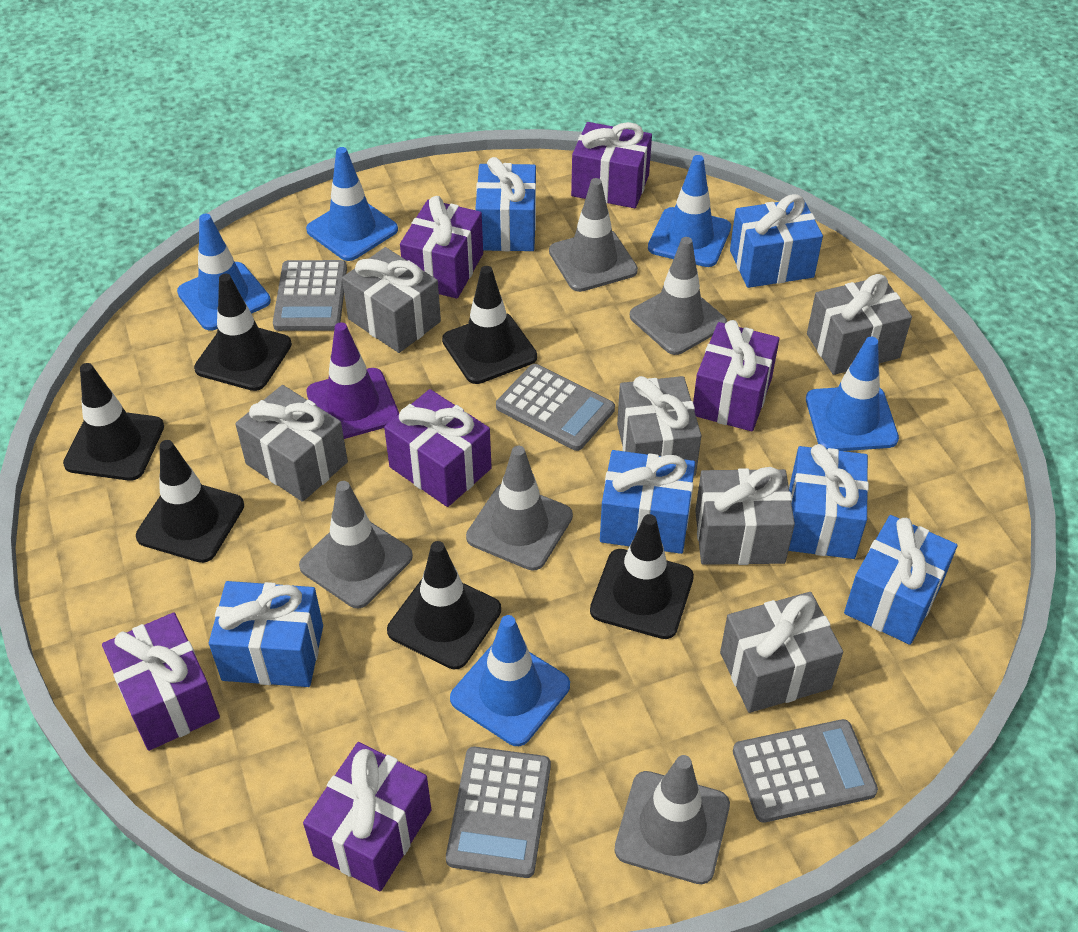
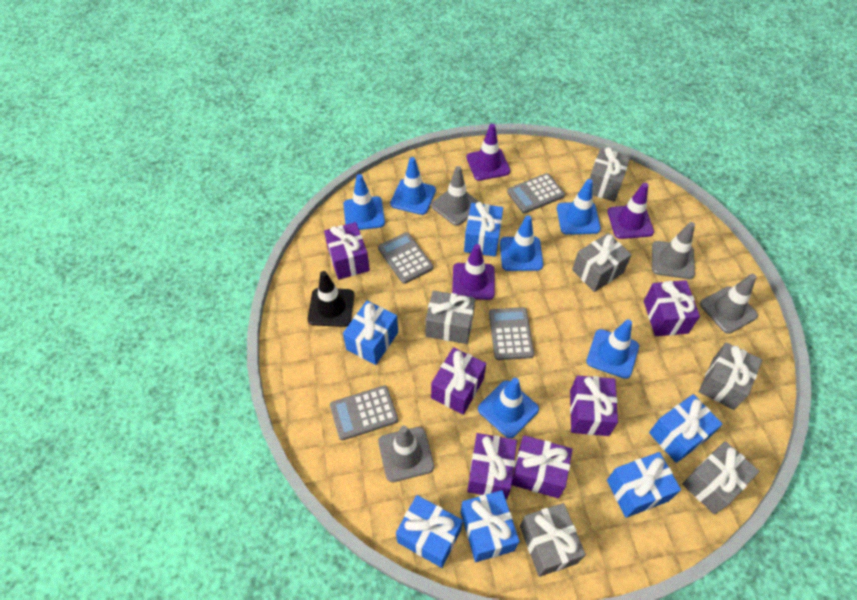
black traffic cone: 6 -> 1
blue traffic cone: 5 -> 6
grey traffic cone: 5 -> 4
purple traffic cone: 1 -> 3

